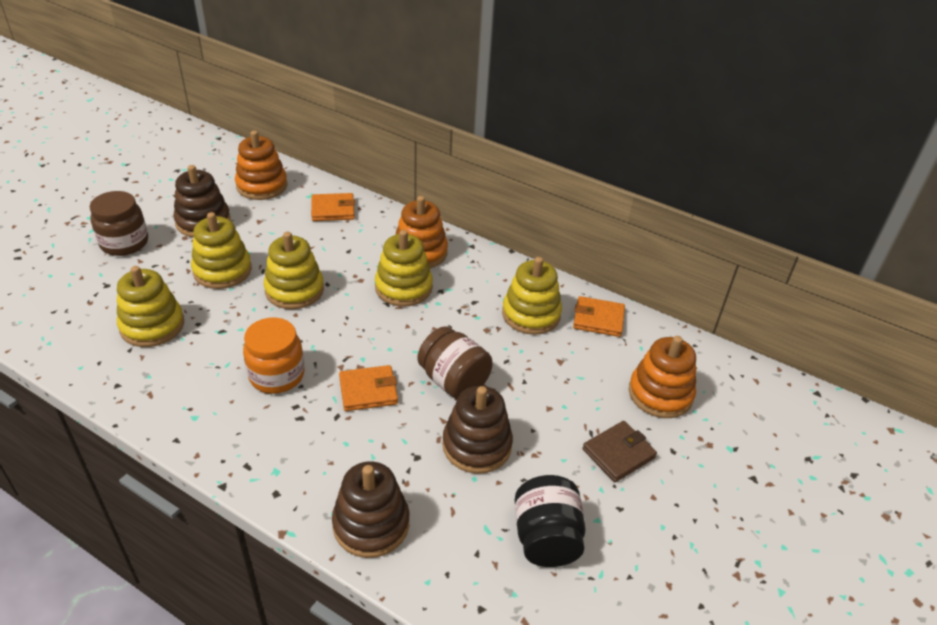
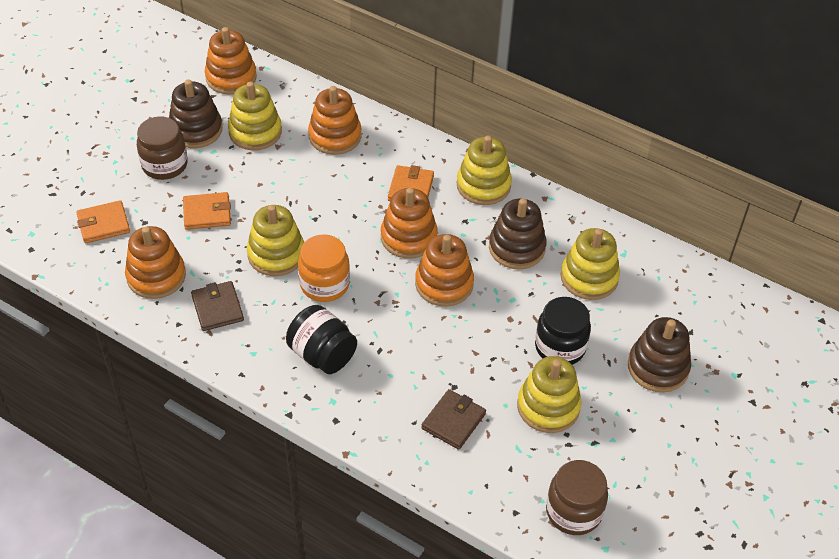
black jar: 1 -> 2
brown wallet: 1 -> 2
orange stacking toy: 3 -> 5

